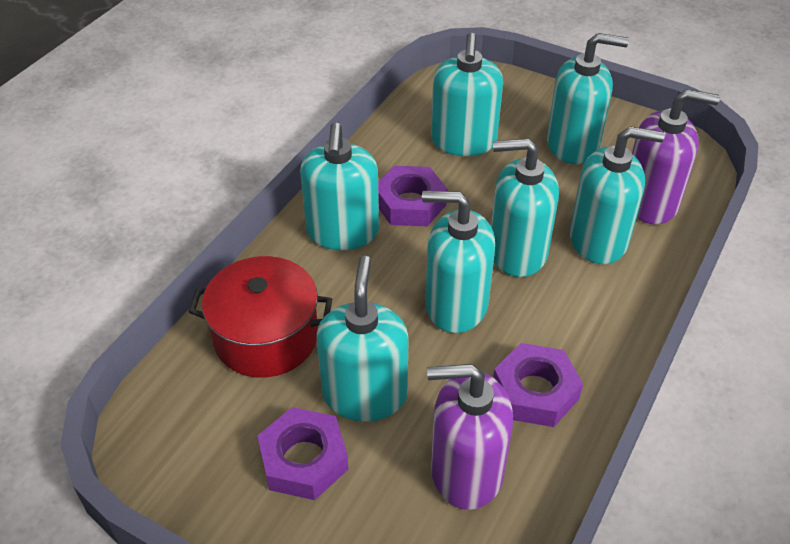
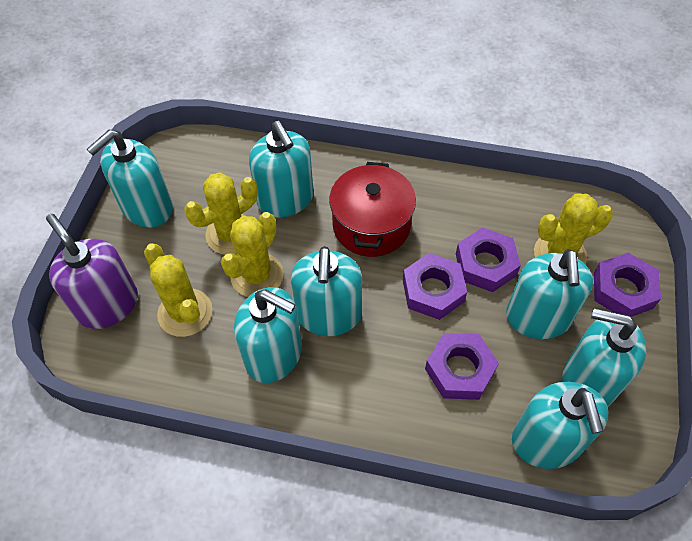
purple nut: 3 -> 4
purple soap dispenser: 2 -> 1
yellow cactus: 0 -> 4

